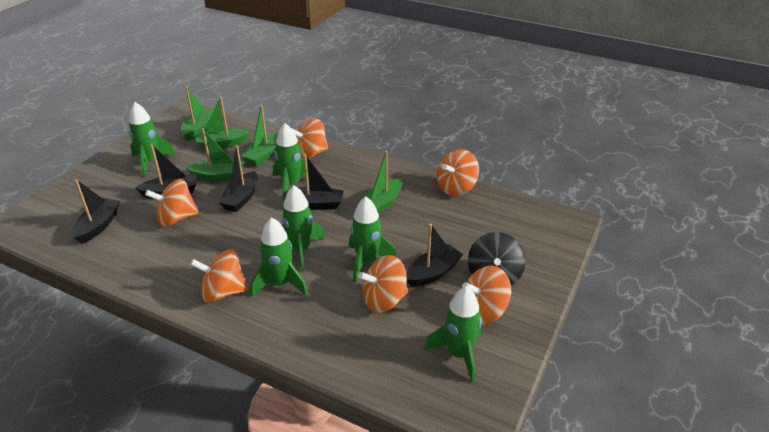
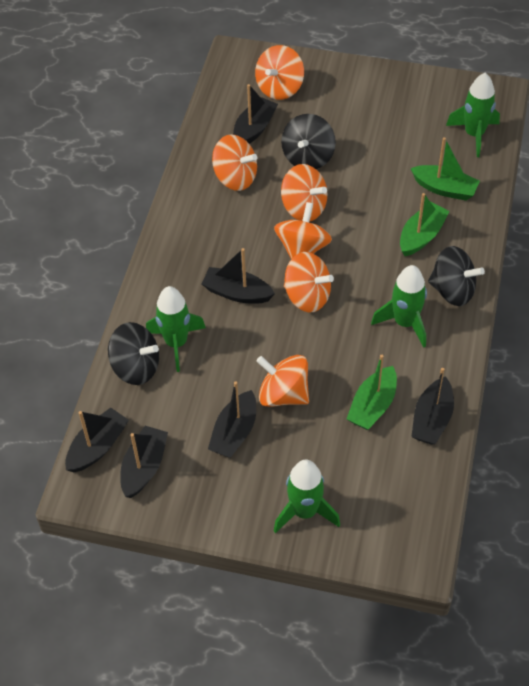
black boat: 5 -> 6
black spinning top: 1 -> 3
green boat: 5 -> 3
green rocket: 6 -> 4

